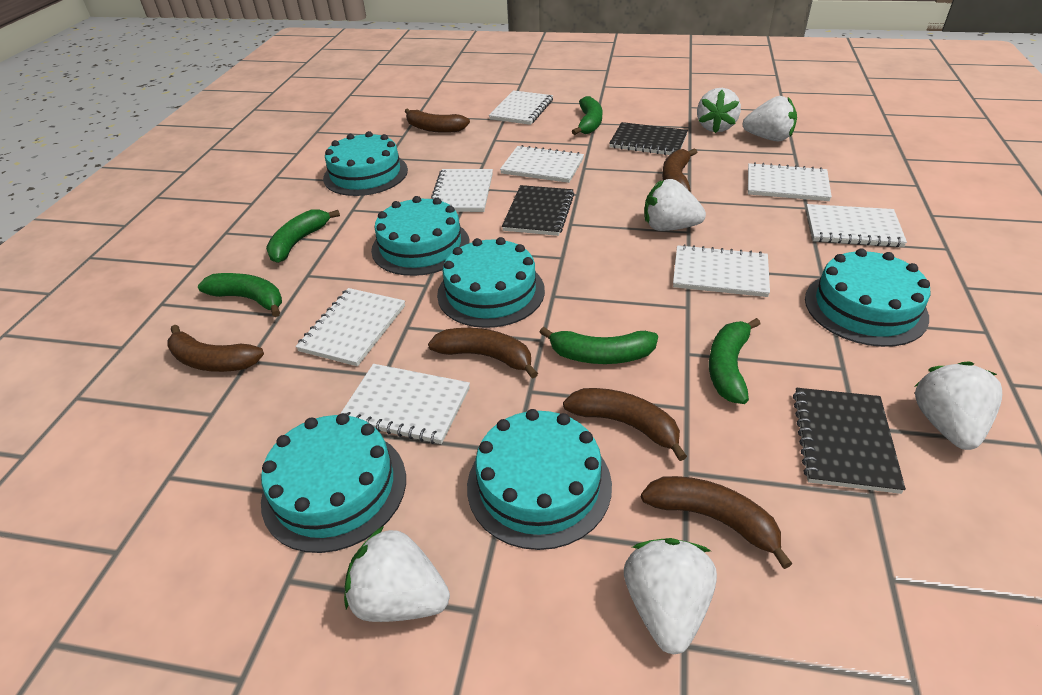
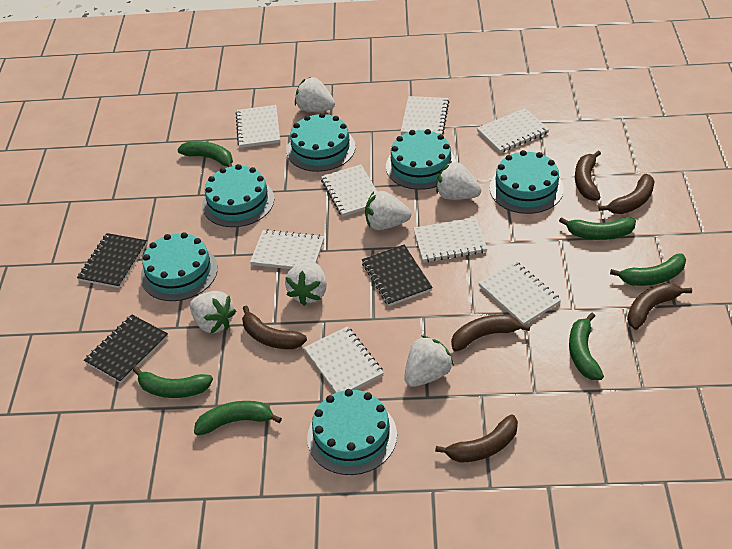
green banana: 5 -> 6

